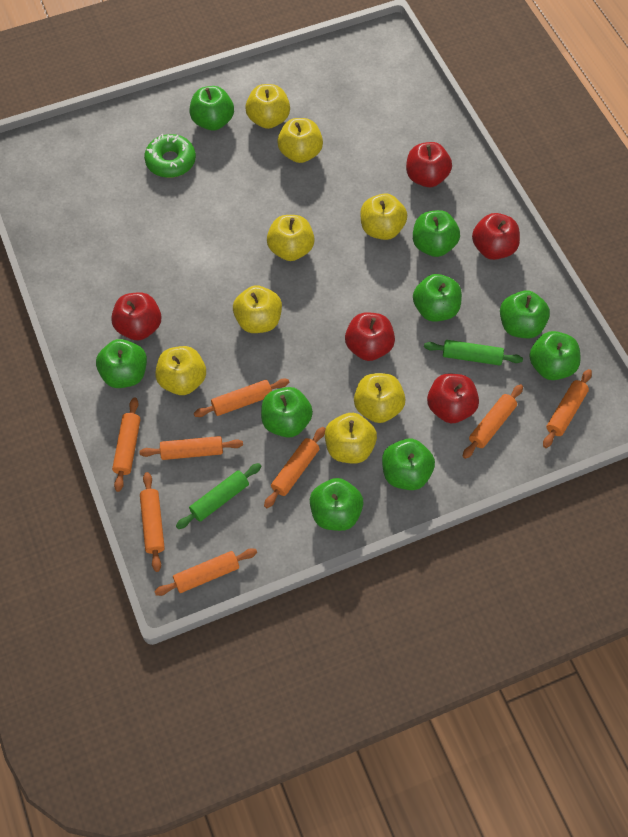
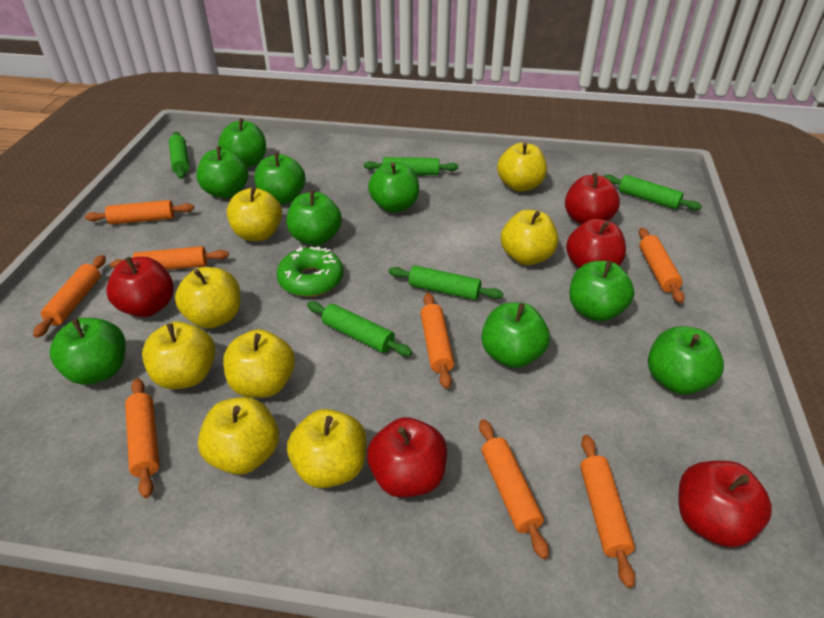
green rolling pin: 2 -> 5

